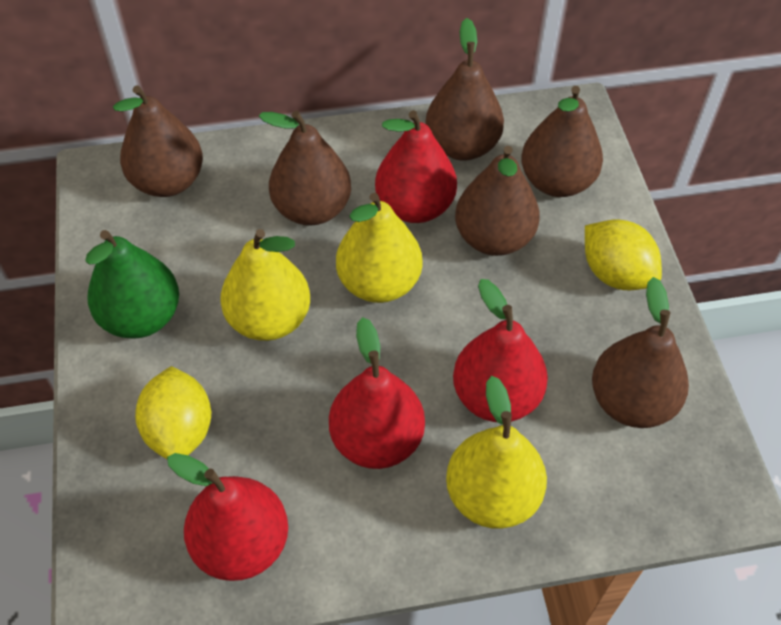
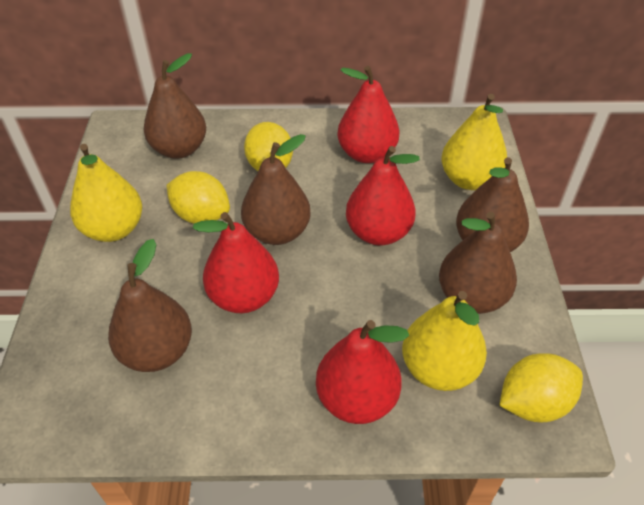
brown pear: 6 -> 5
green pear: 1 -> 0
yellow lemon: 2 -> 3

